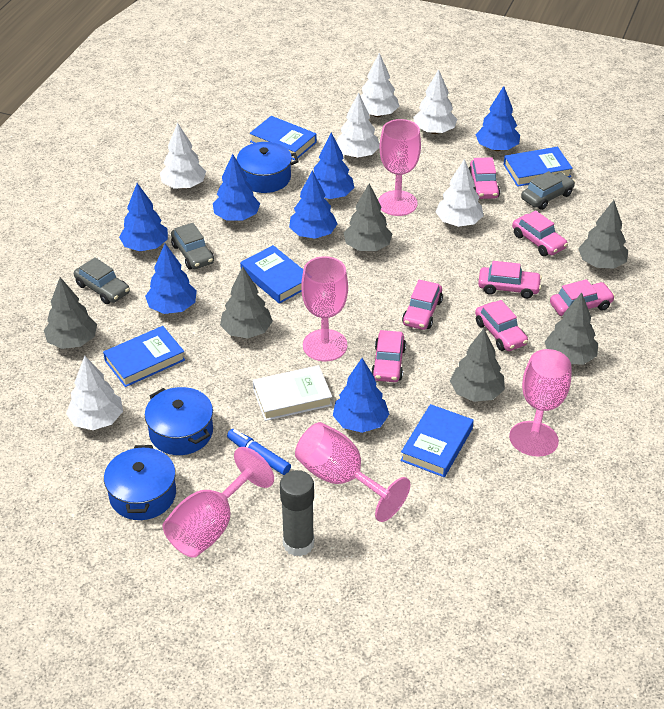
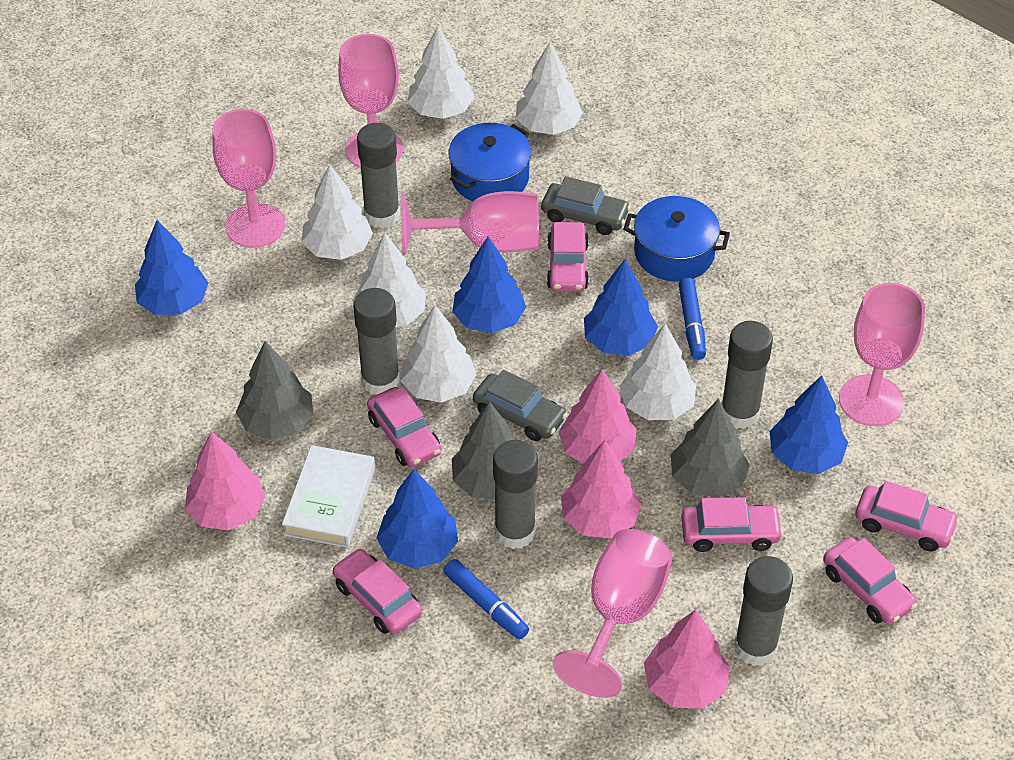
blue book: 5 -> 0
blue marker: 1 -> 2
blue pot: 3 -> 2
blue tree: 7 -> 5
grey car: 3 -> 2
grey glue stick: 1 -> 5
grey tree: 6 -> 3
pink car: 7 -> 6
pink tree: 0 -> 4

